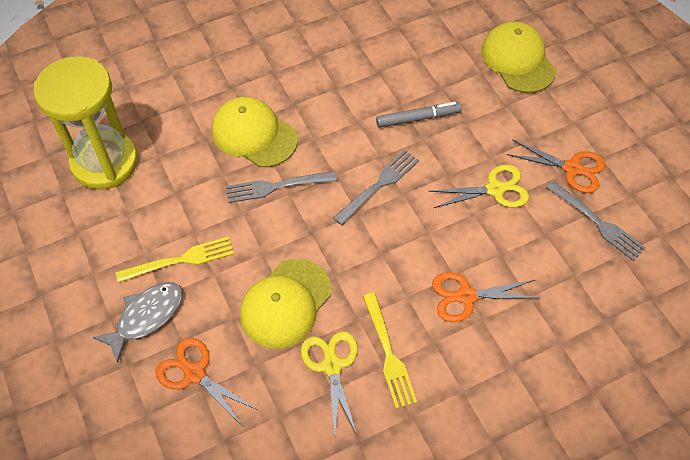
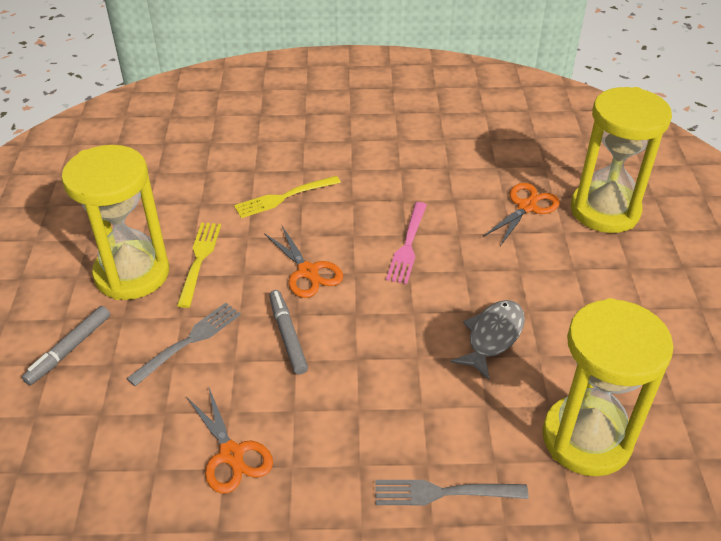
grey fork: 3 -> 2
grey marker: 1 -> 2
pink fork: 0 -> 1
yellow cap: 3 -> 0
yellow hourglass: 1 -> 3
yellow scissors: 2 -> 0

